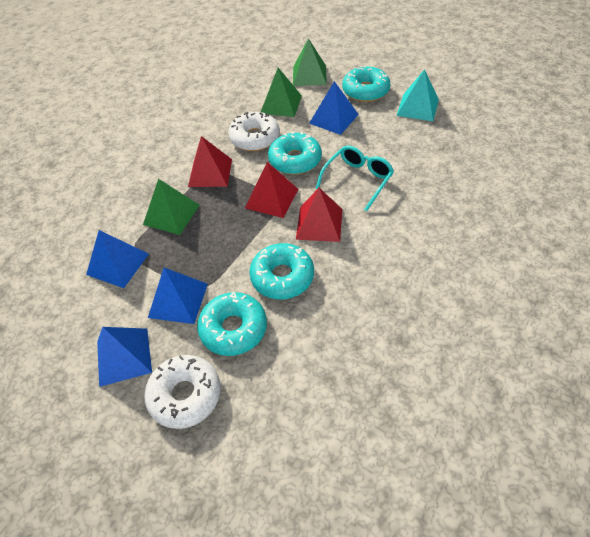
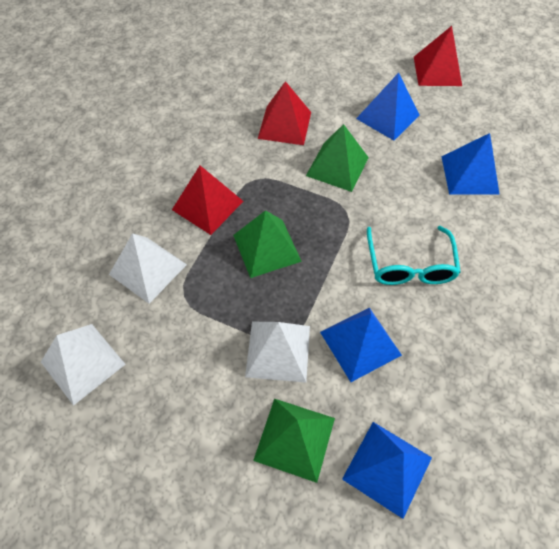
turquoise donut: 4 -> 0
turquoise pyramid: 1 -> 0
white donut: 2 -> 0
white pyramid: 0 -> 3

